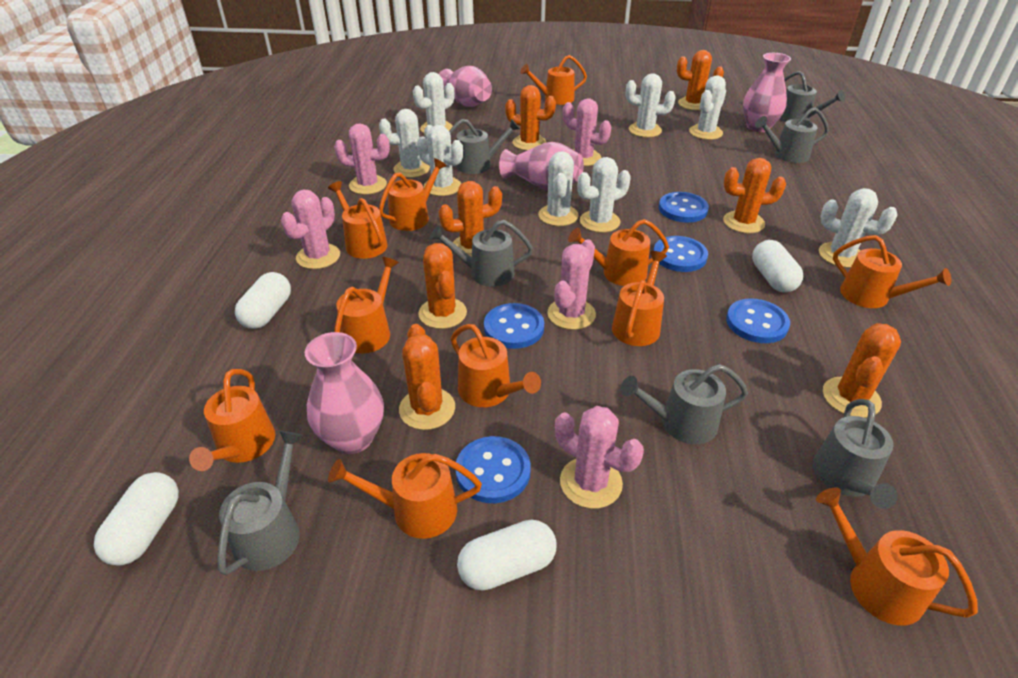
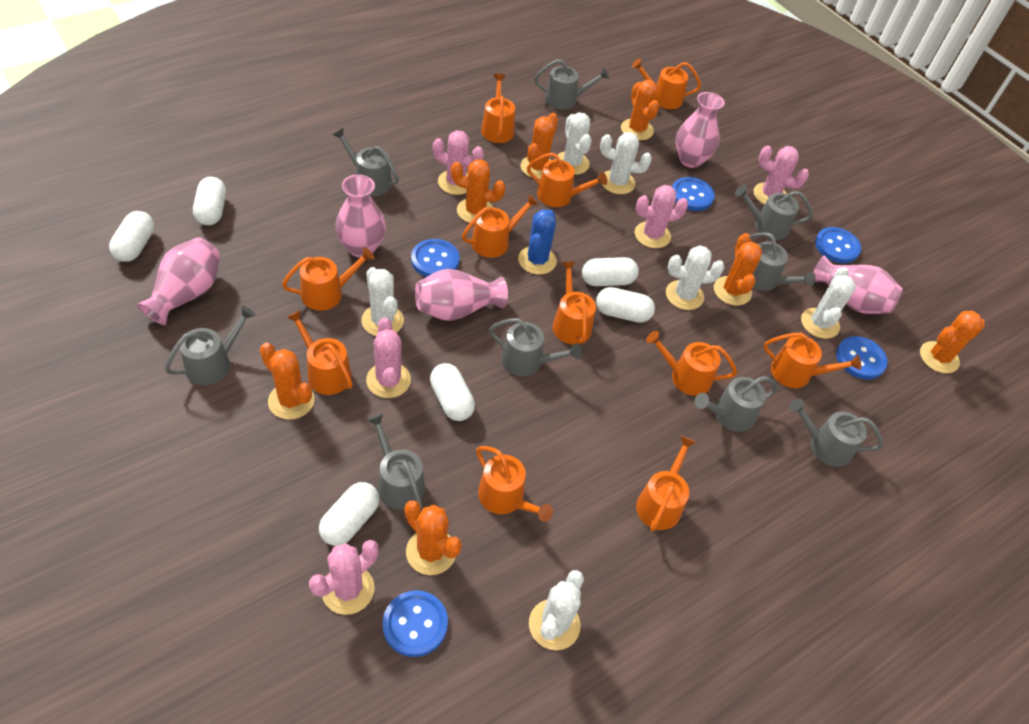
blue cactus: 0 -> 1
grey watering can: 7 -> 9
pink vase: 4 -> 5
white cactus: 8 -> 6
white capsule: 4 -> 6

